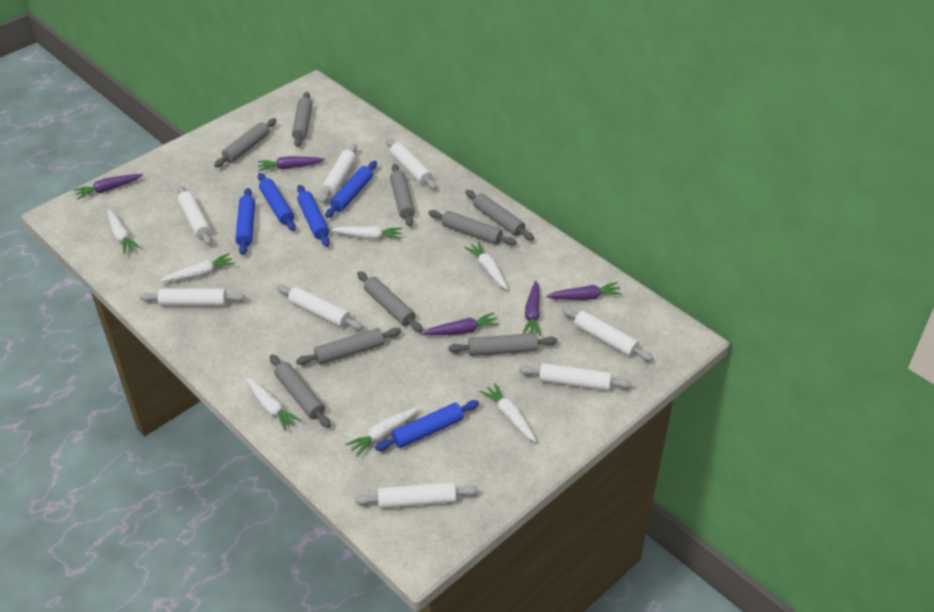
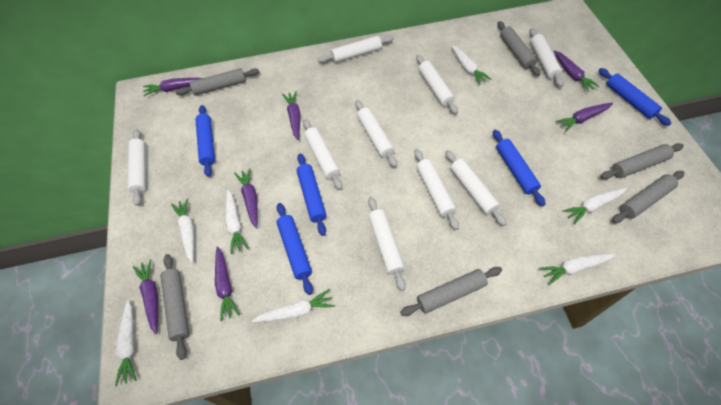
grey rolling pin: 9 -> 6
purple carrot: 5 -> 7
white rolling pin: 8 -> 9

